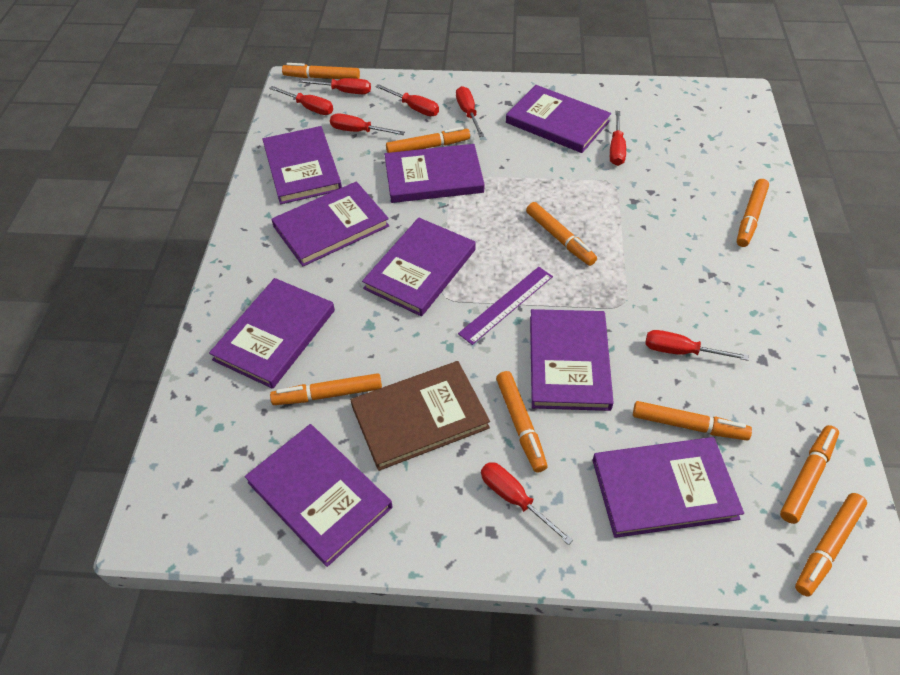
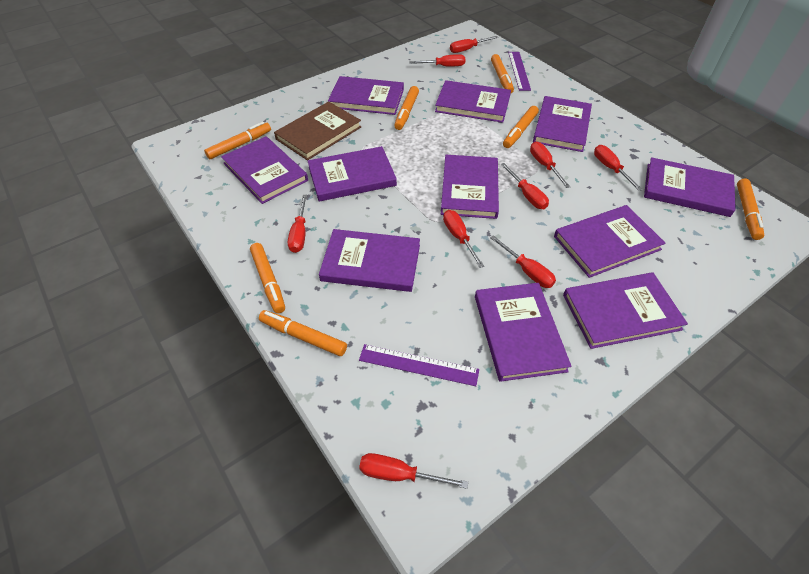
orange marker: 9 -> 7
purple book: 9 -> 11
purple ruler: 1 -> 2
red screwdriver: 8 -> 9

